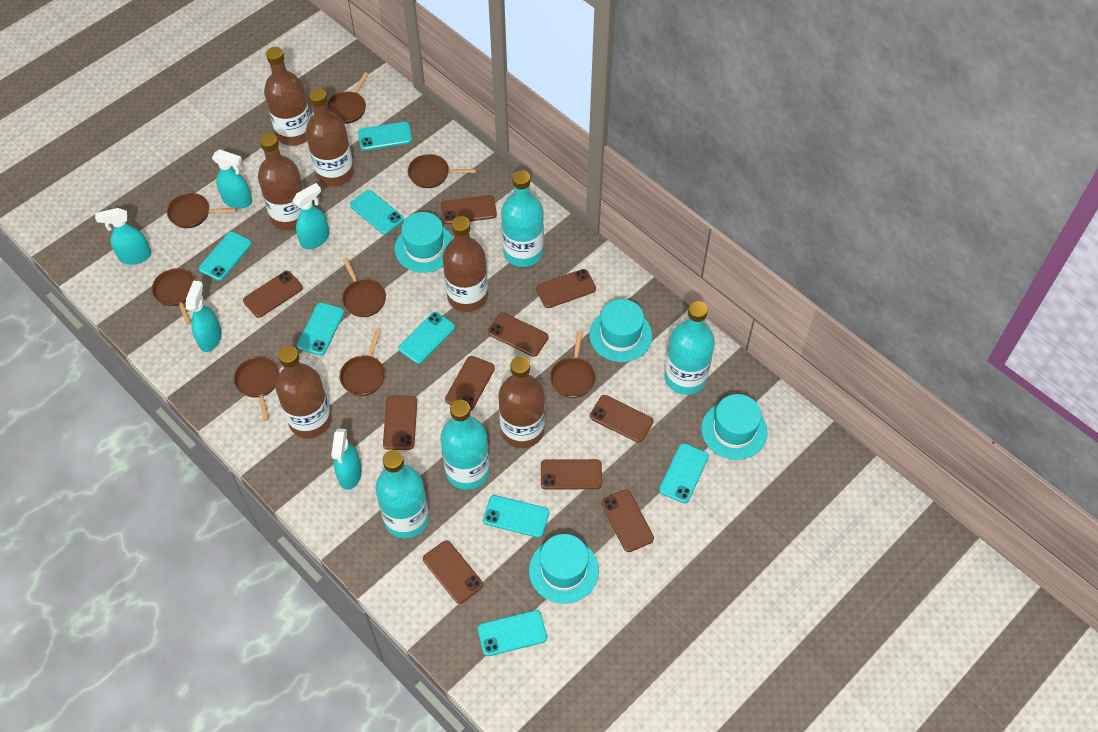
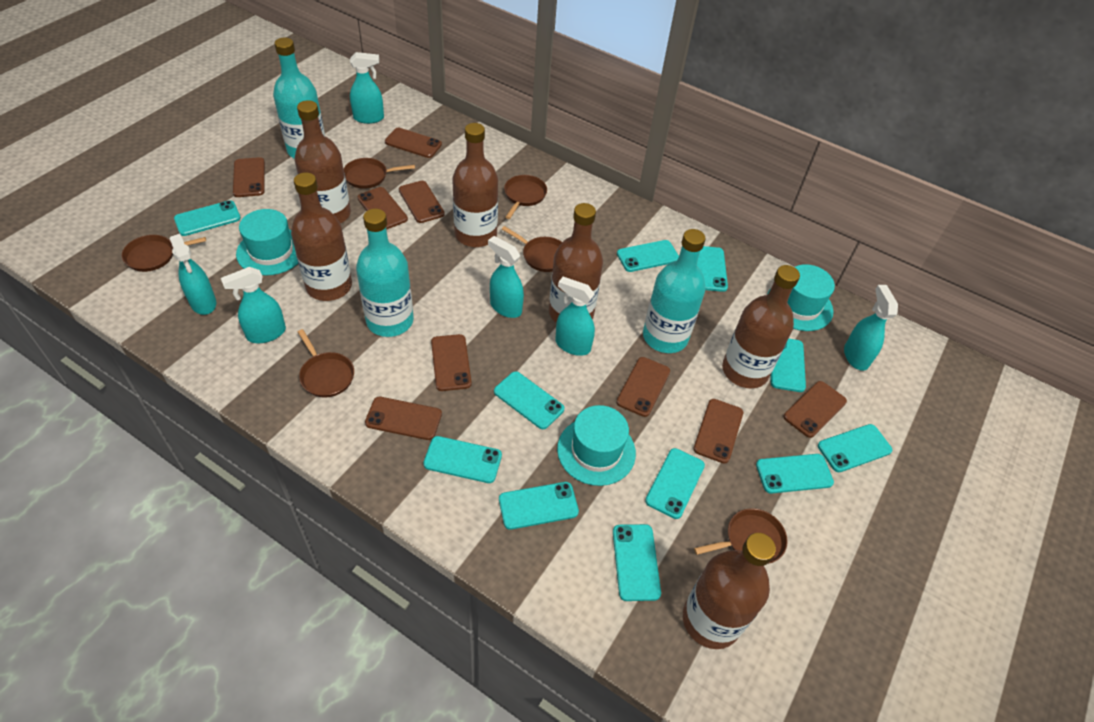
brown pan: 8 -> 6
brown phone: 10 -> 9
turquoise bottle: 4 -> 3
turquoise hat: 4 -> 3
turquoise phone: 8 -> 11
turquoise spray bottle: 5 -> 6

